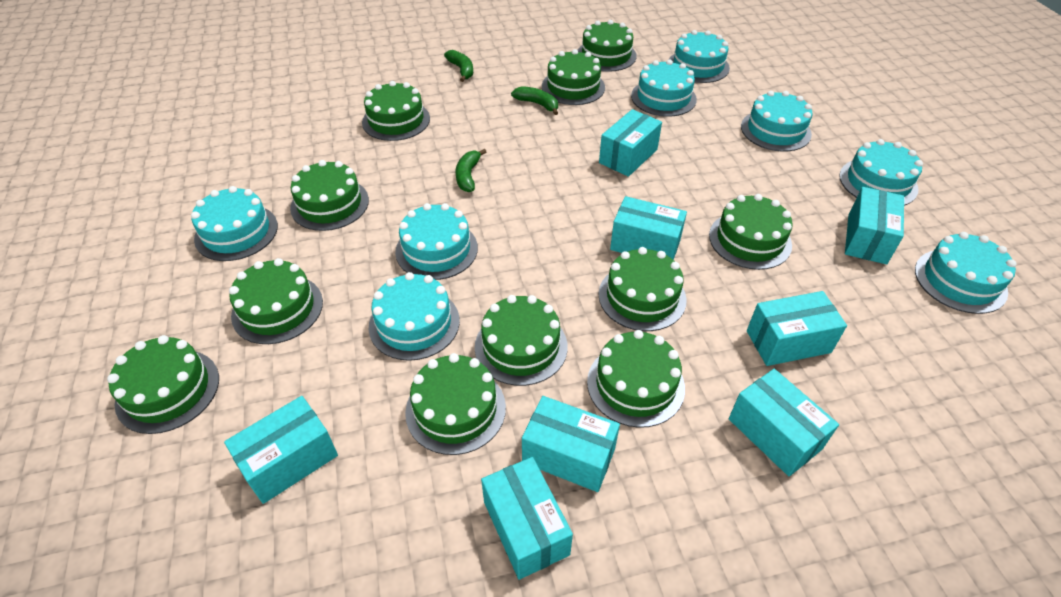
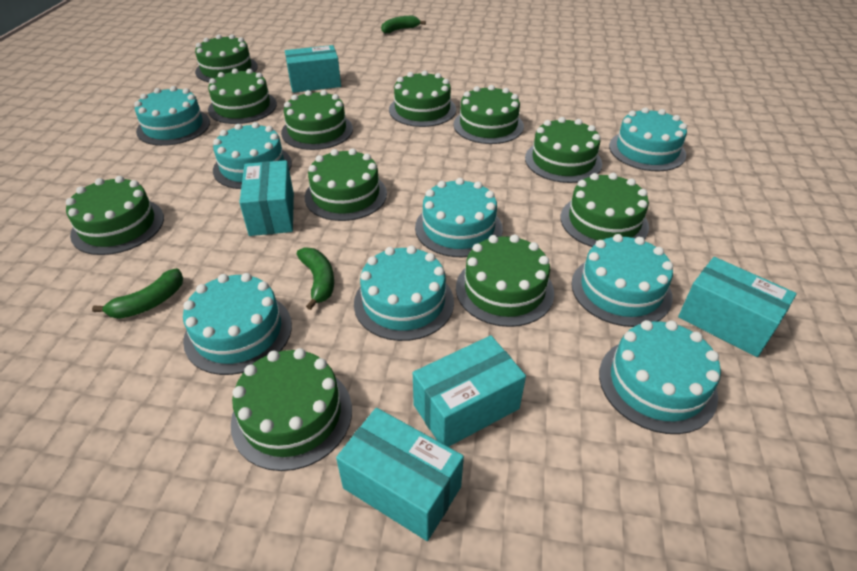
turquoise box: 8 -> 5

